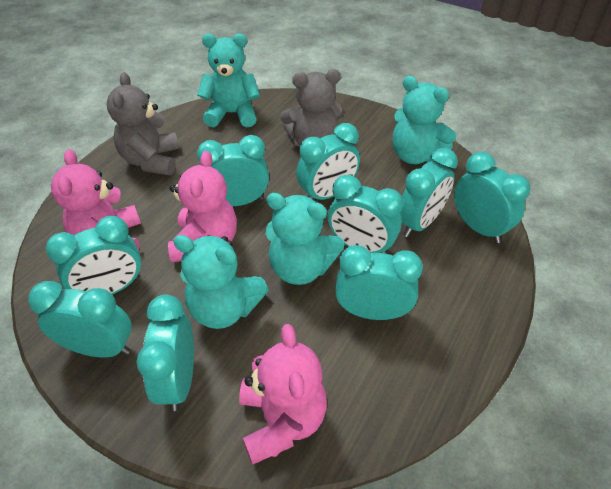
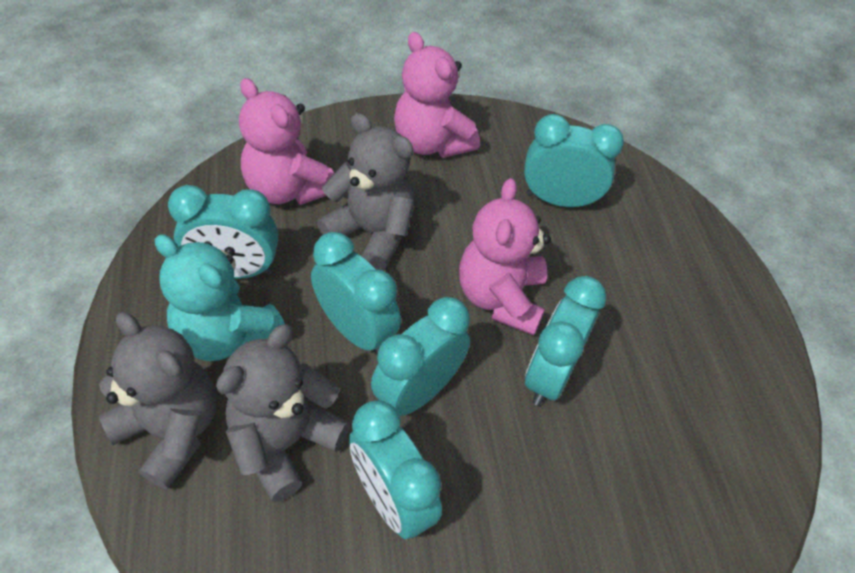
grey teddy bear: 2 -> 3
turquoise clock: 9 -> 6
turquoise teddy bear: 4 -> 1

